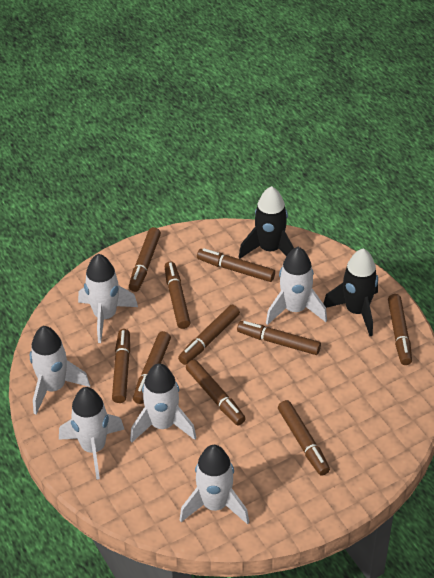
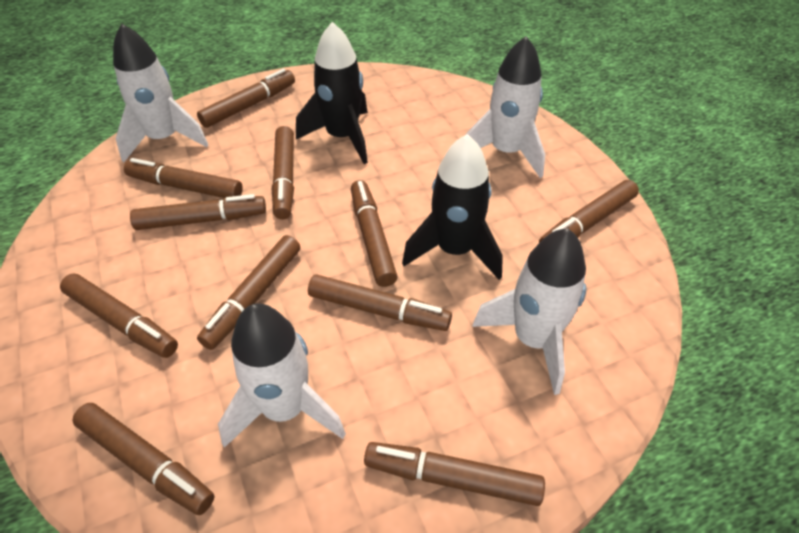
brown marker: 10 -> 11
white rocket: 6 -> 4

